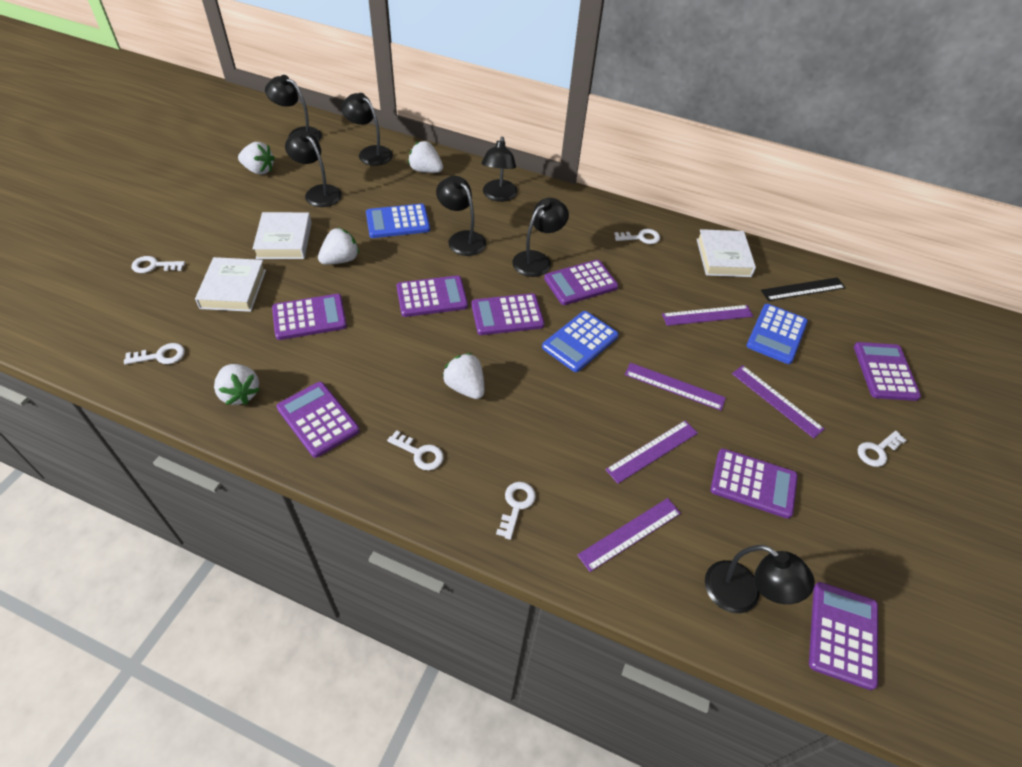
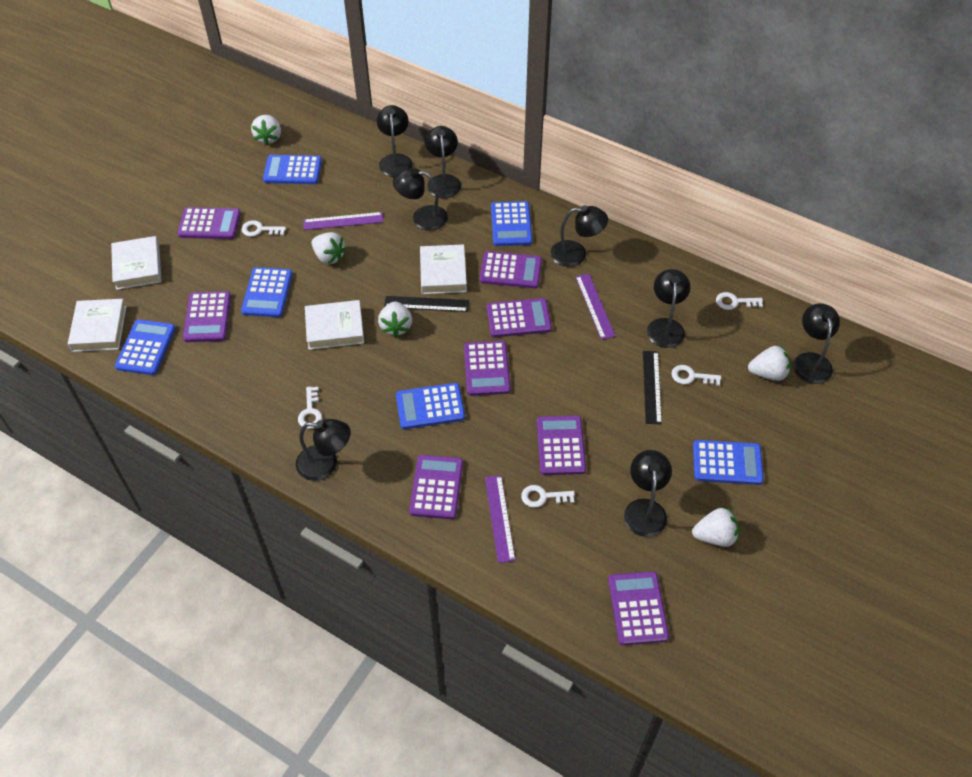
black lamp: 7 -> 8
black ruler: 1 -> 2
blue calculator: 3 -> 6
purple ruler: 5 -> 3
white book: 3 -> 4
white key: 6 -> 5

